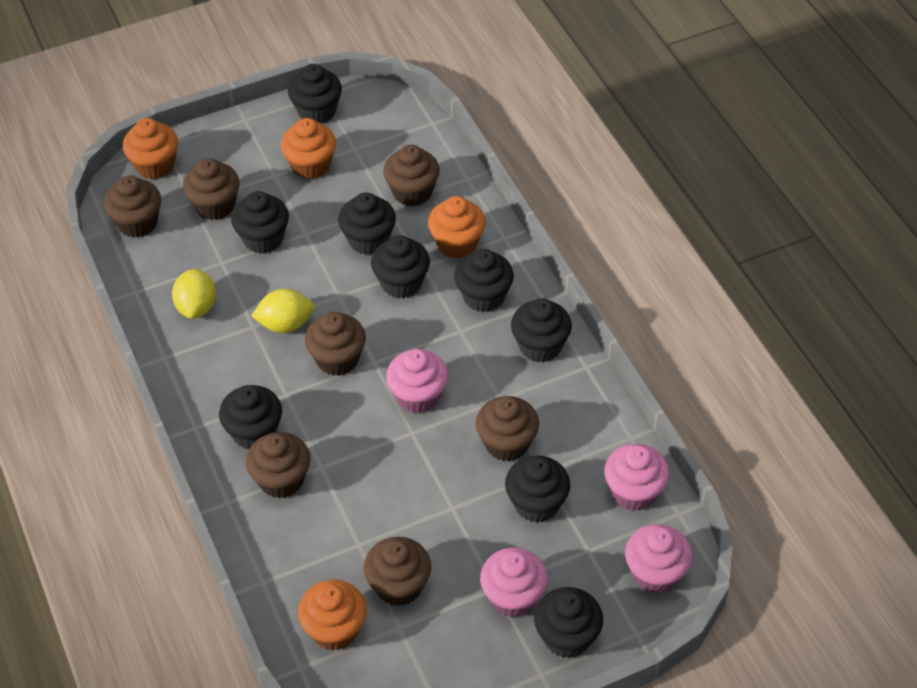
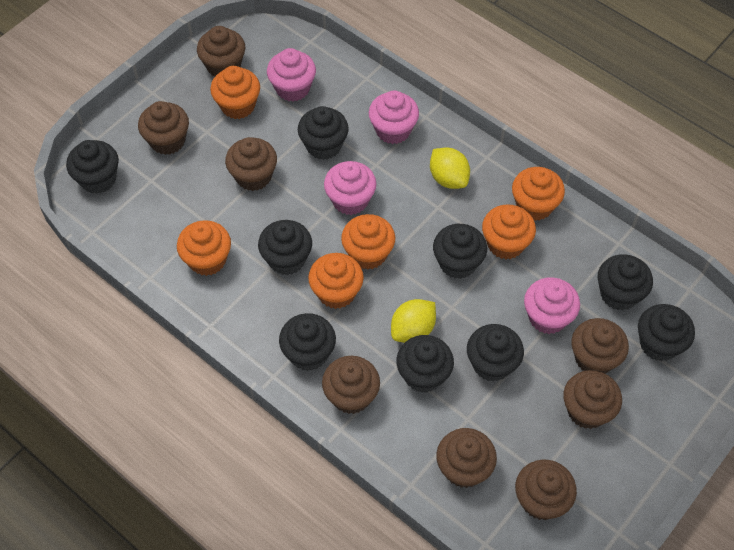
brown cupcake: 7 -> 8
orange cupcake: 4 -> 6

